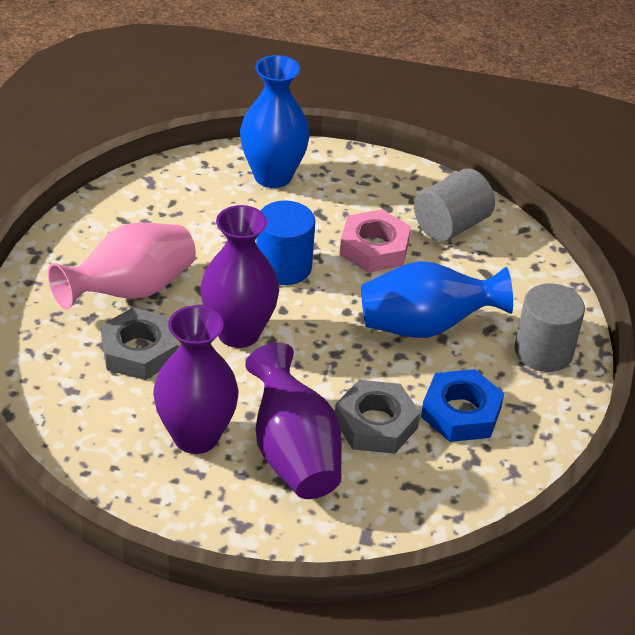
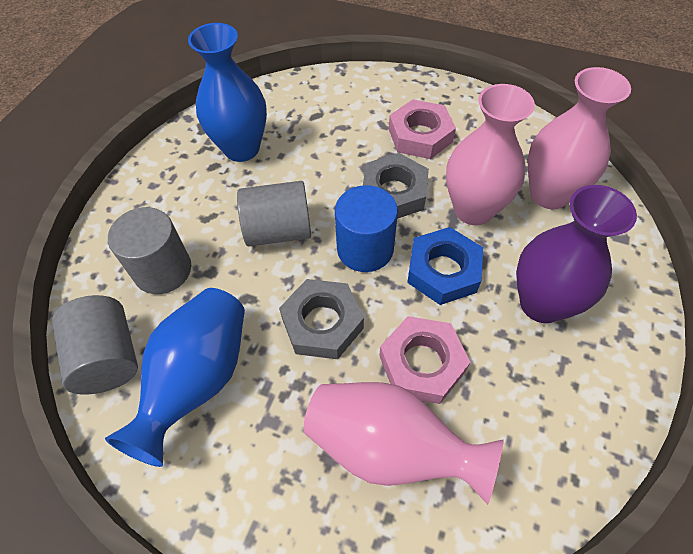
grey cylinder: 2 -> 3
pink nut: 1 -> 2
pink vase: 1 -> 3
purple vase: 3 -> 1

